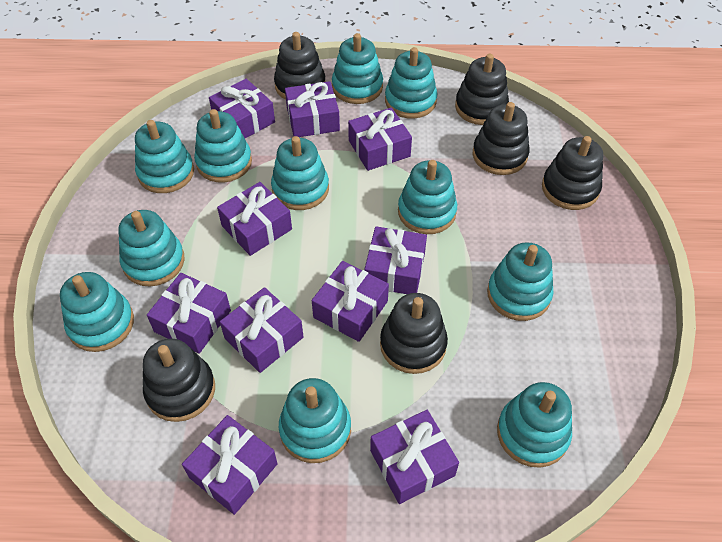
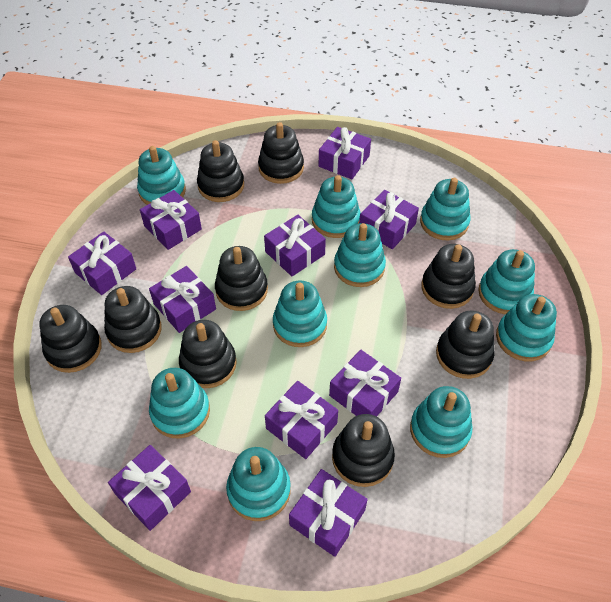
black stacking toy: 6 -> 9
turquoise stacking toy: 11 -> 10

